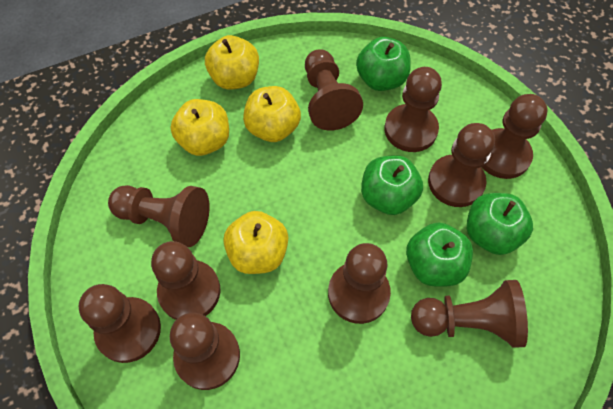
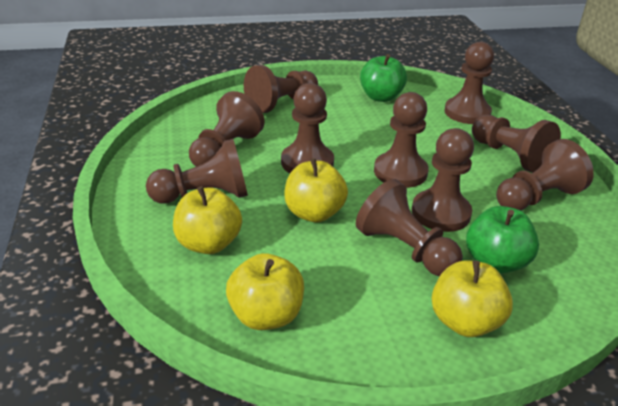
green apple: 4 -> 2

